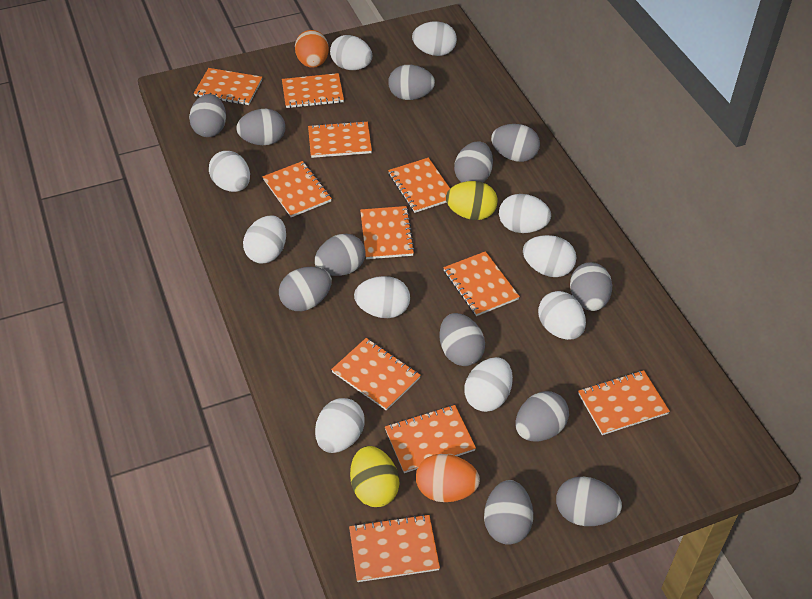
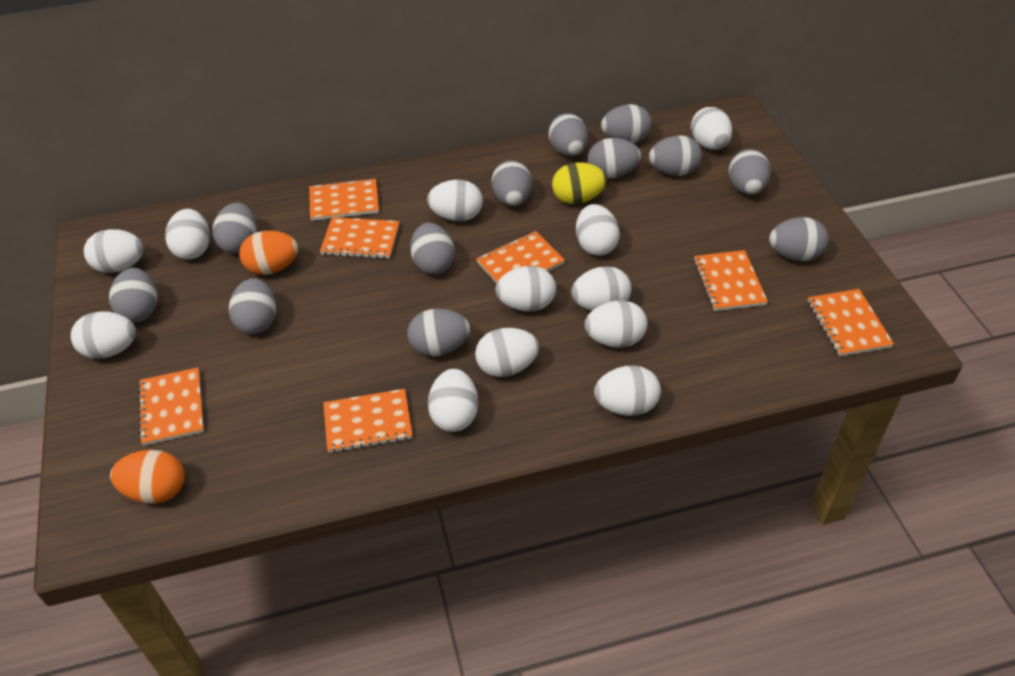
orange notebook: 11 -> 7
white egg: 10 -> 12
yellow egg: 2 -> 1

